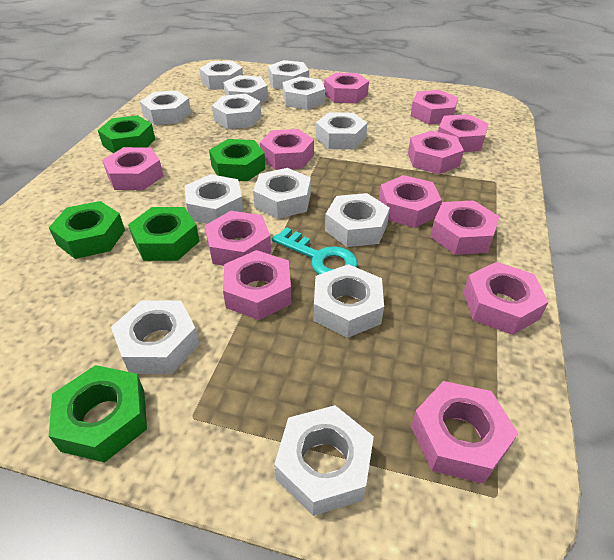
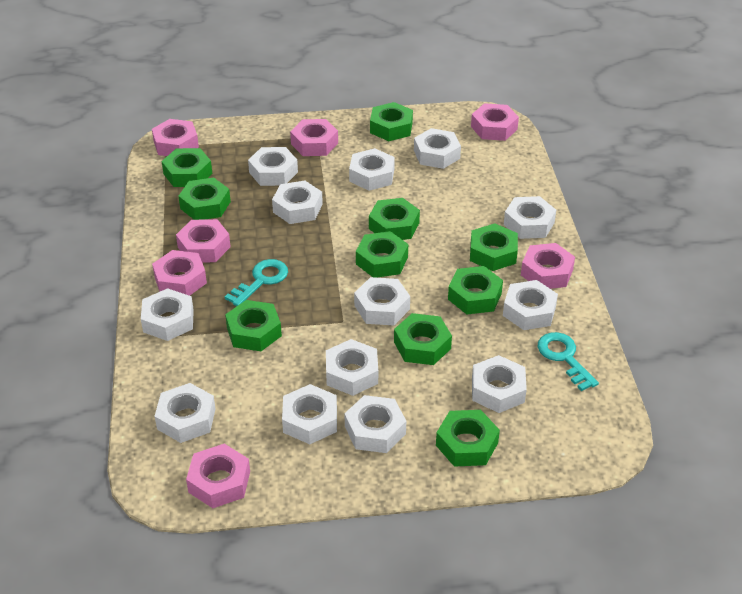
green nut: 5 -> 10
pink nut: 12 -> 7
turquoise key: 1 -> 2

